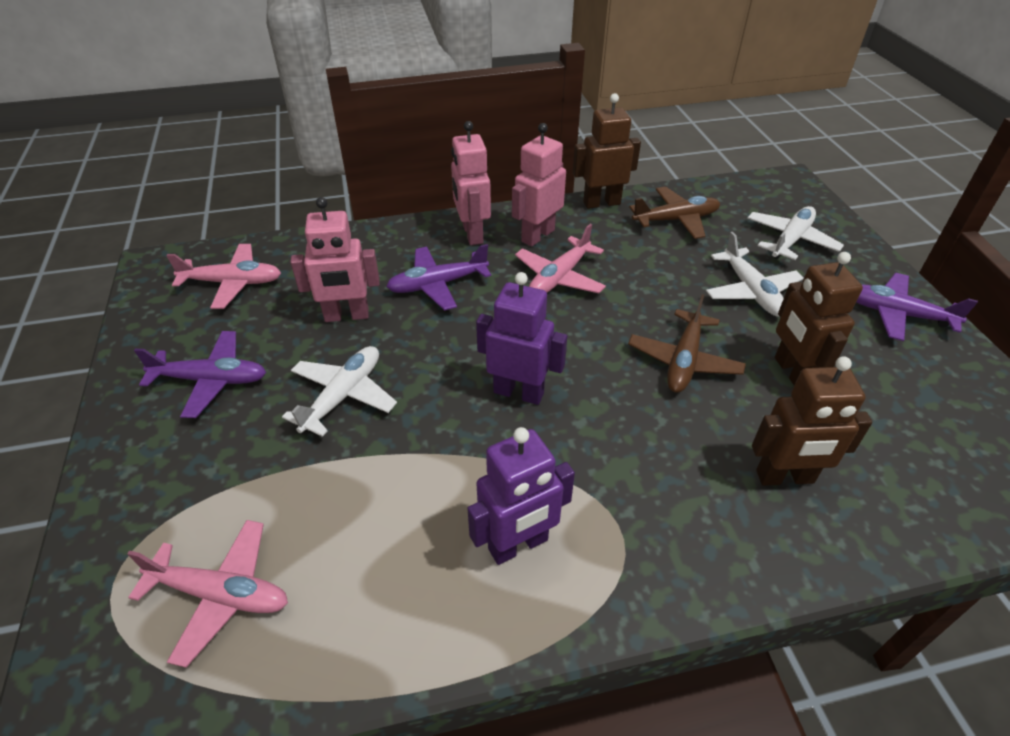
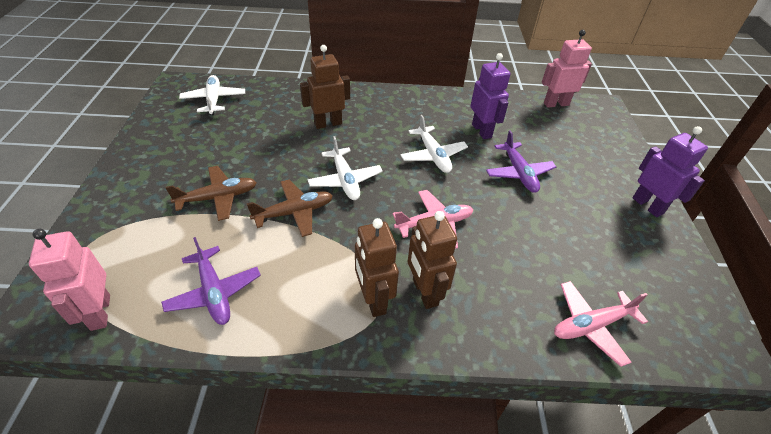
pink plane: 3 -> 2
pink robot: 3 -> 2
purple plane: 3 -> 2

